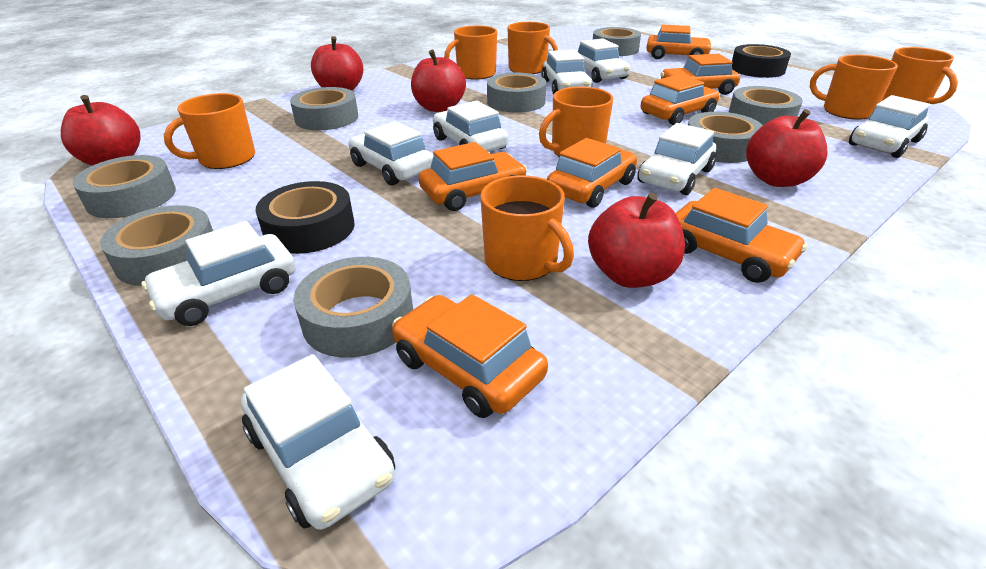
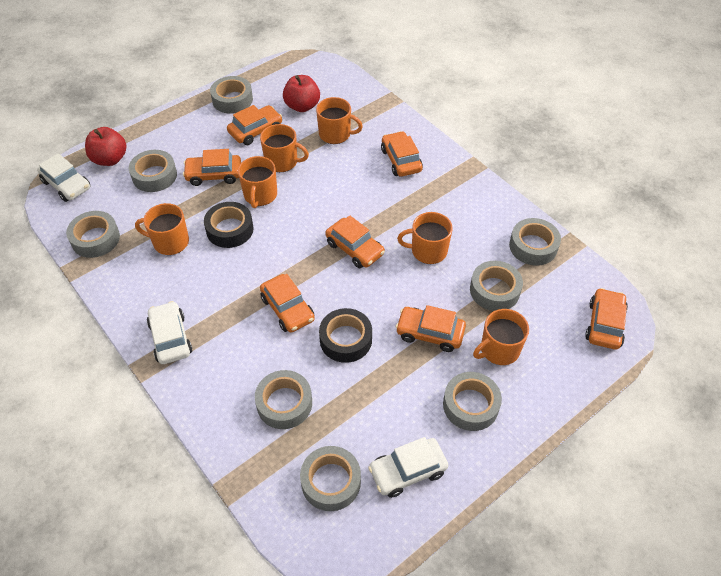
orange mug: 7 -> 6
red apple: 5 -> 2
white car: 8 -> 3

